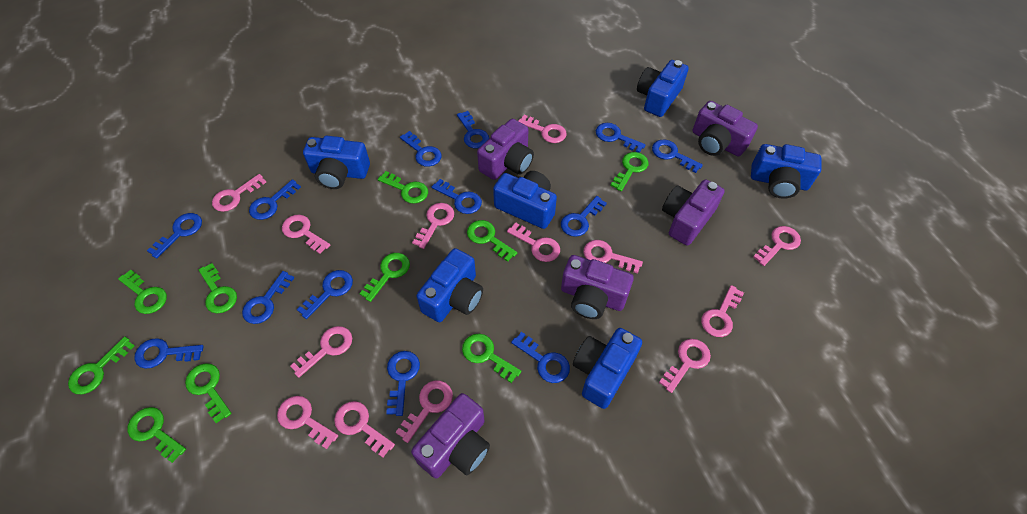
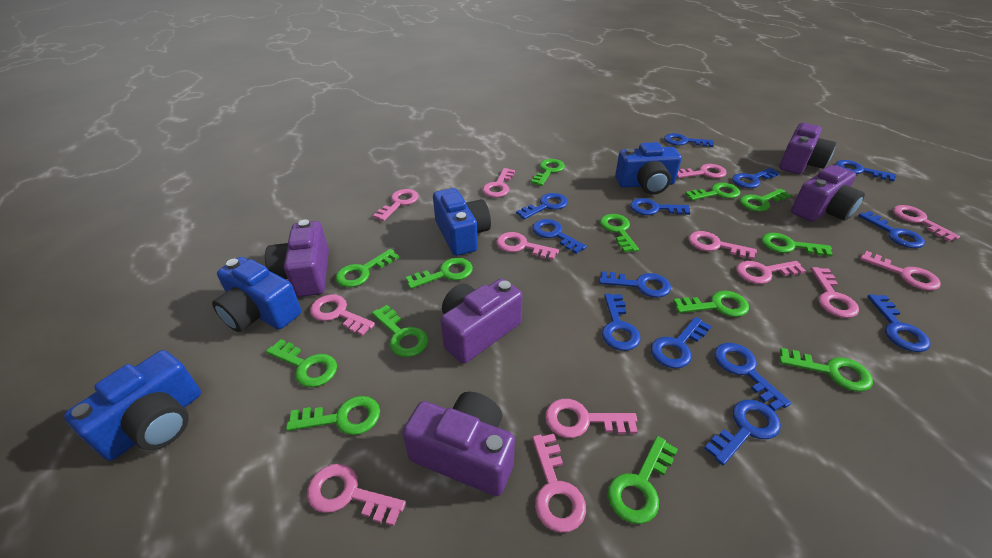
blue camera: 6 -> 4
green key: 10 -> 13

